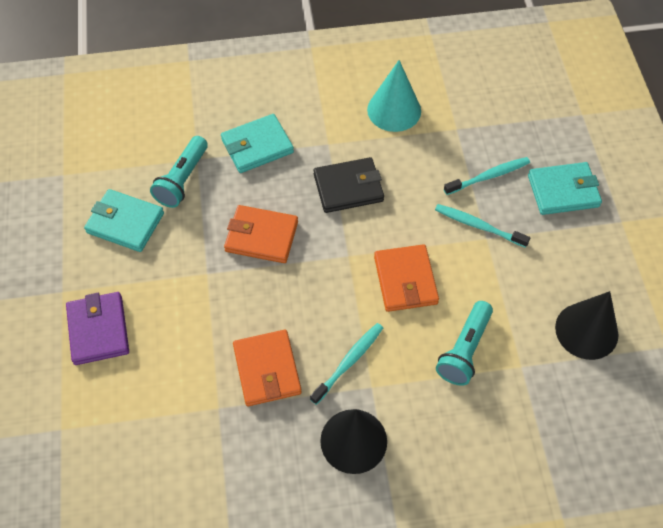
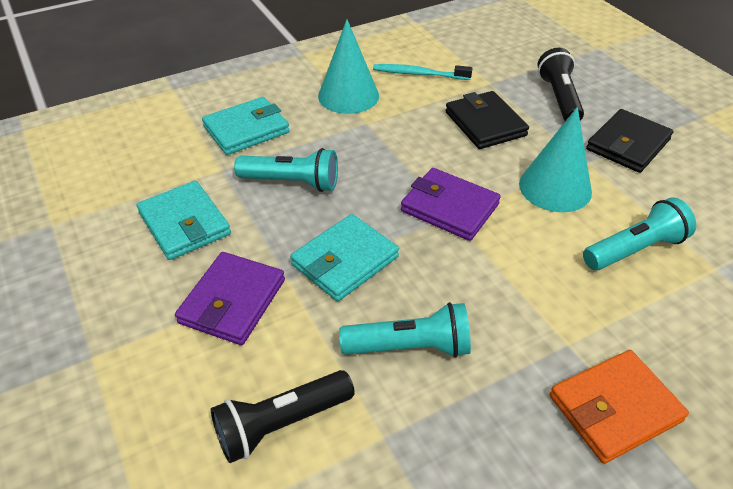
black cone: 2 -> 0
black flashlight: 0 -> 2
black wallet: 1 -> 2
orange wallet: 3 -> 1
purple wallet: 1 -> 2
turquoise cone: 1 -> 2
turquoise flashlight: 2 -> 3
turquoise toothbrush: 3 -> 1

